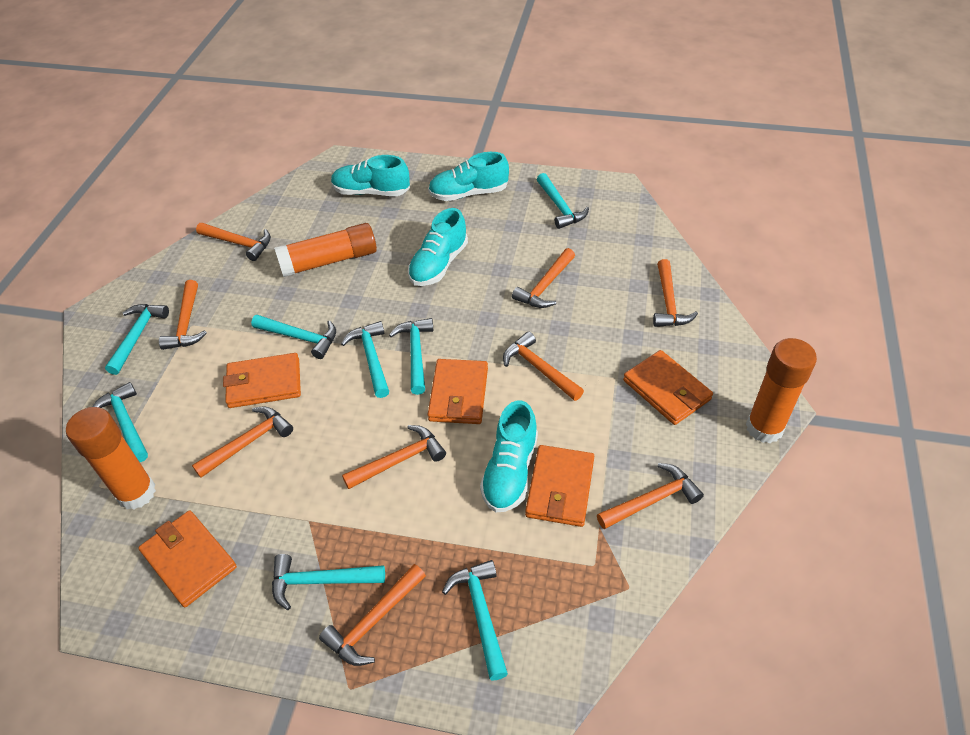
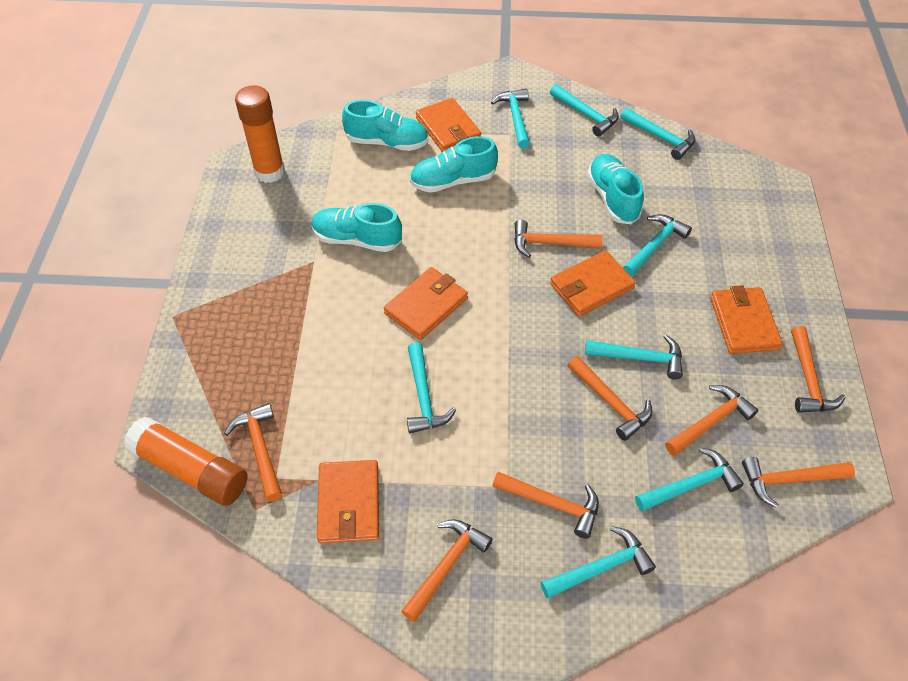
orange glue stick: 3 -> 2
orange hammer: 9 -> 8

